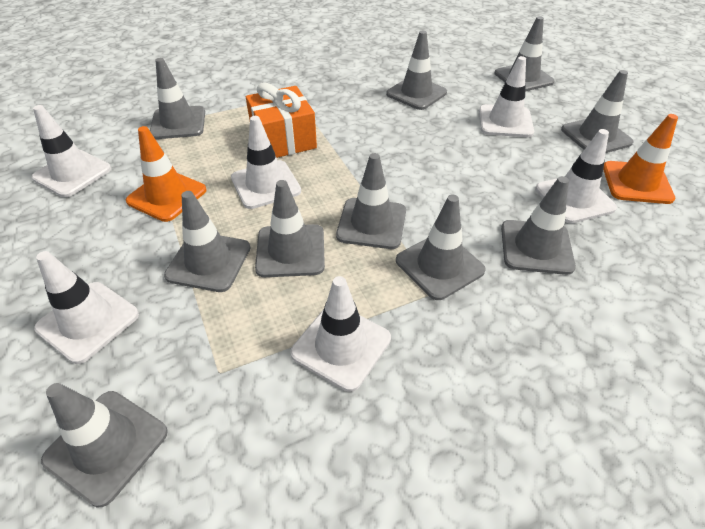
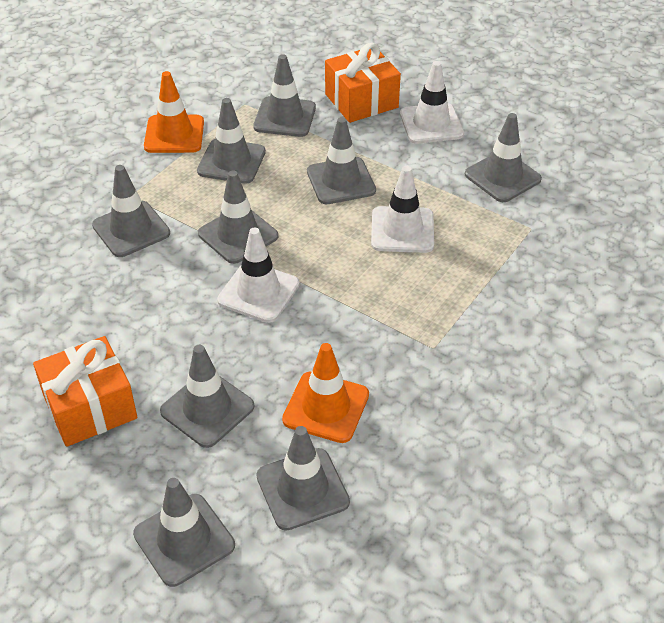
grey traffic cone: 10 -> 9
orange gift: 1 -> 2
white traffic cone: 6 -> 3

